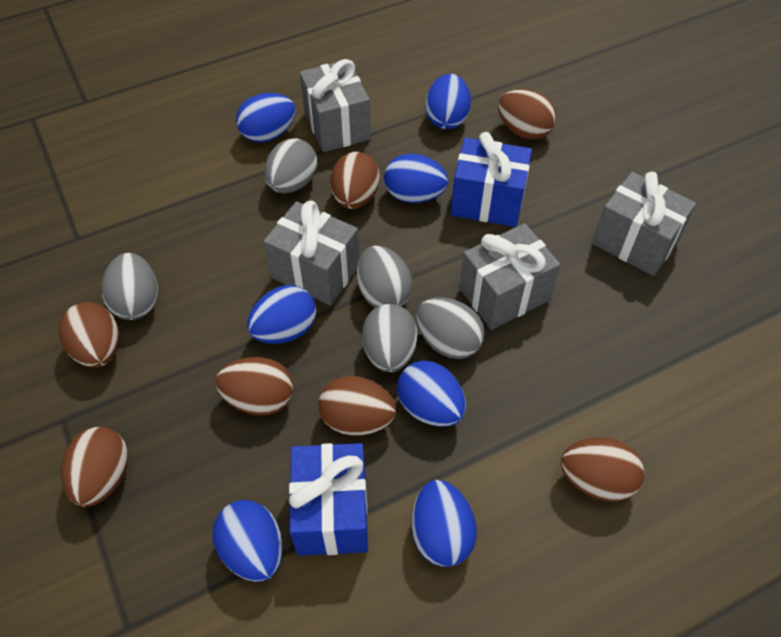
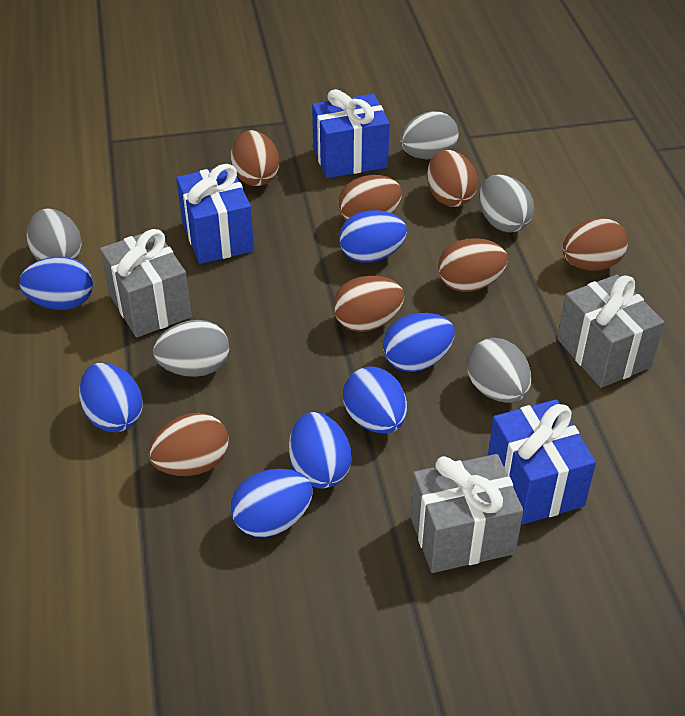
blue gift: 2 -> 3
grey gift: 4 -> 3

